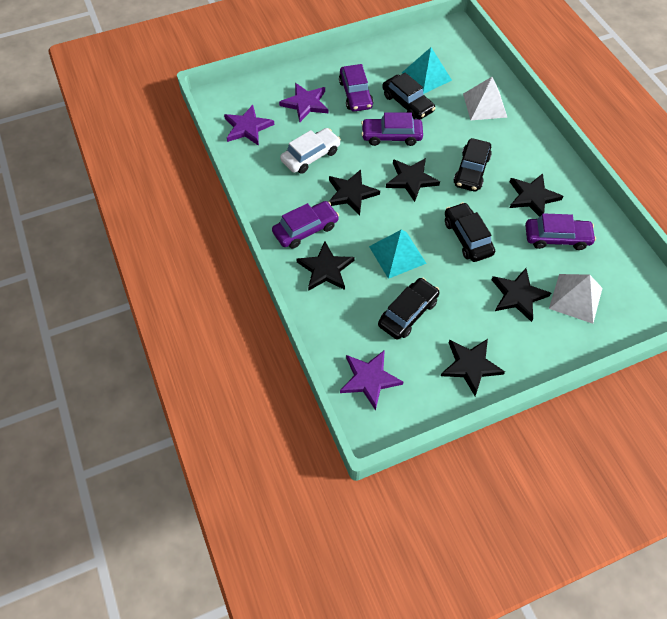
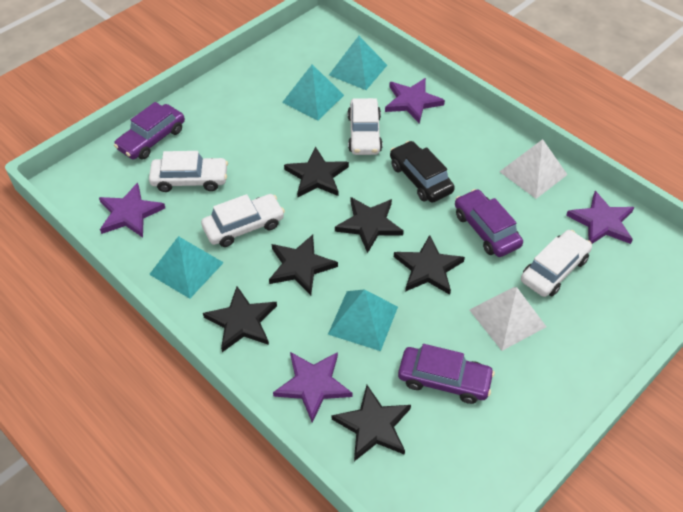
black car: 4 -> 1
purple car: 4 -> 3
purple star: 3 -> 4
turquoise pyramid: 2 -> 4
white car: 1 -> 4

